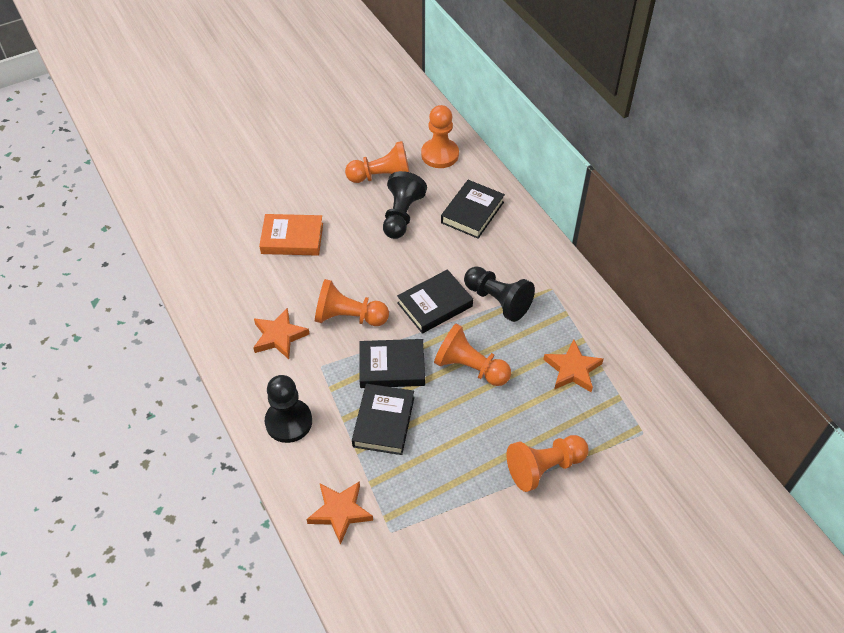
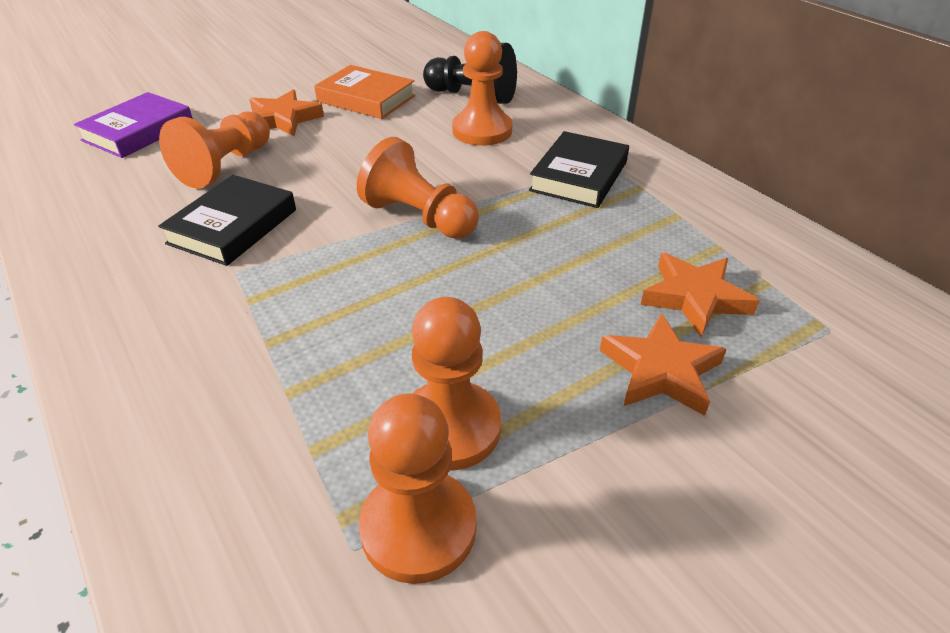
black book: 4 -> 2
black pawn: 3 -> 1
purple book: 0 -> 1

